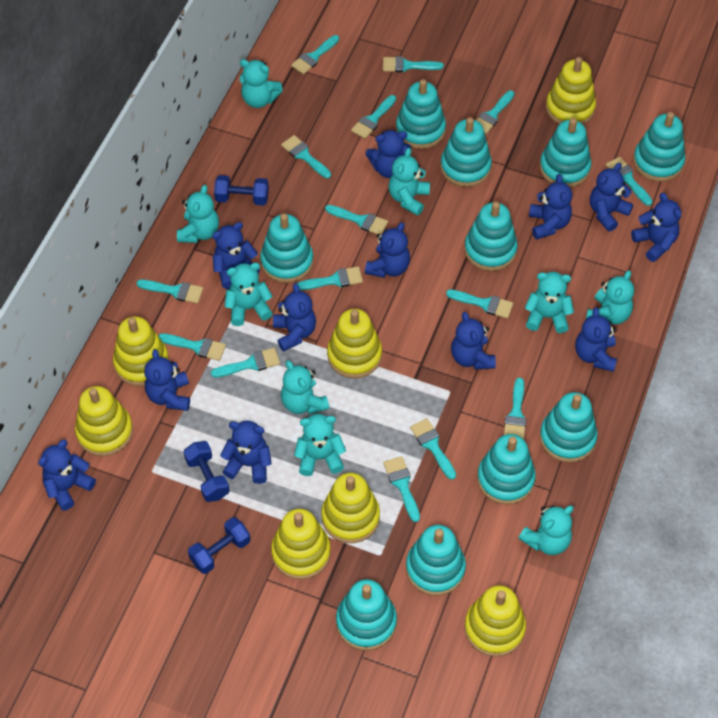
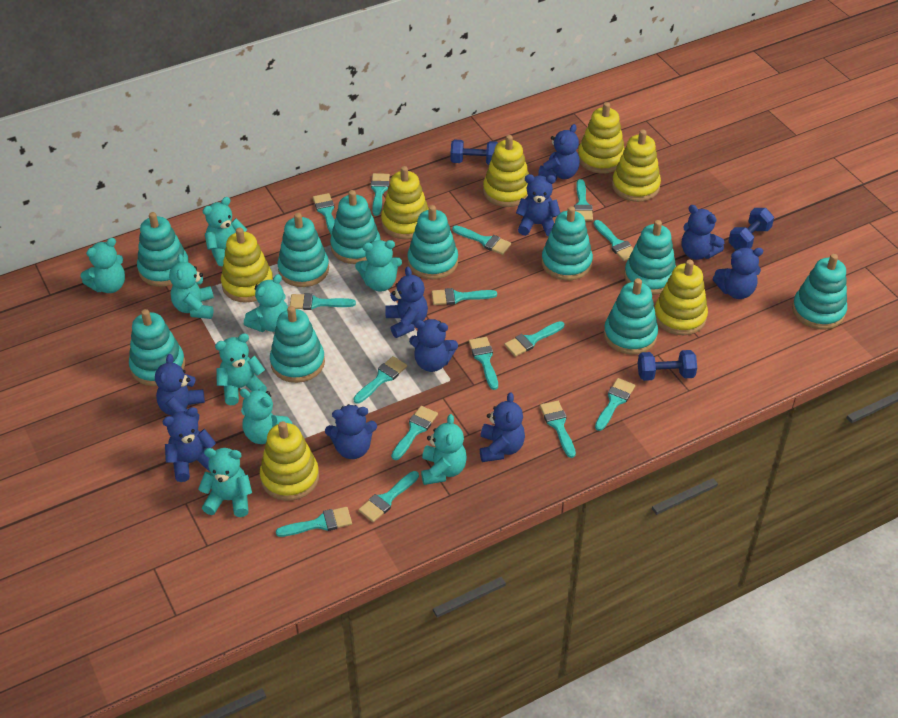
blue teddy bear: 12 -> 10

